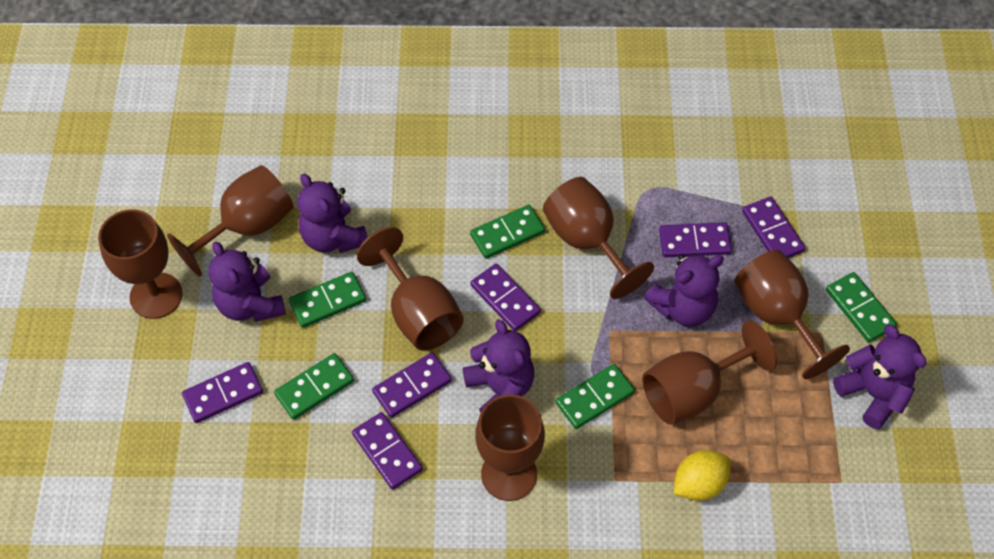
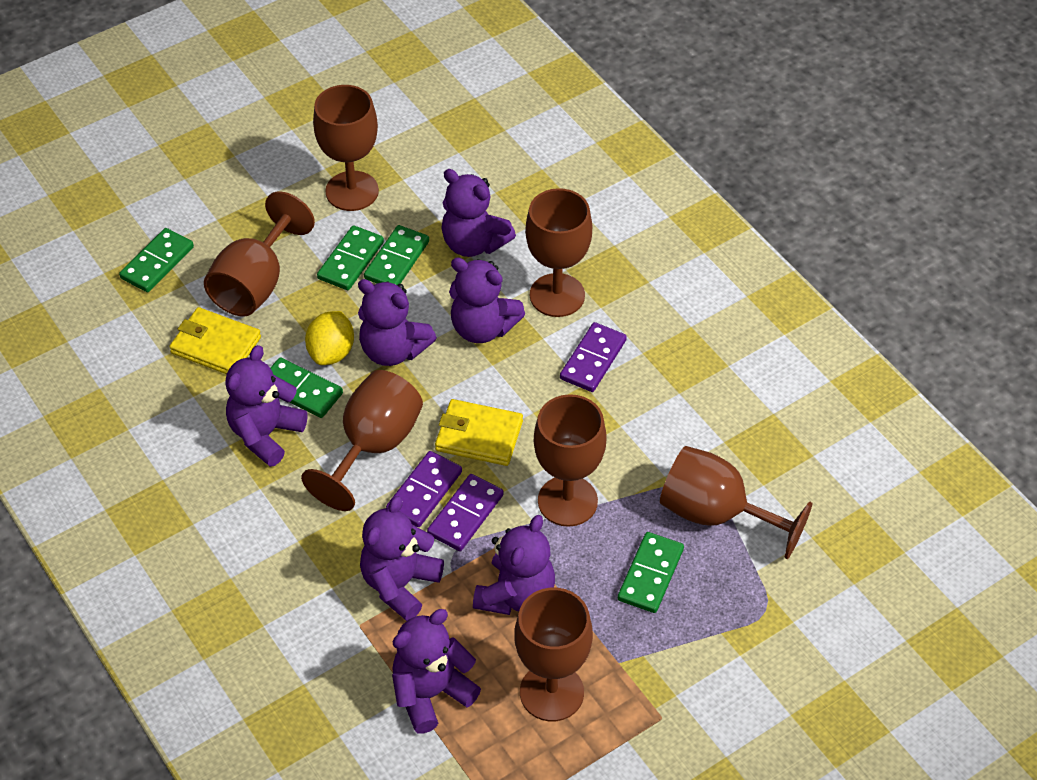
purple domino: 6 -> 3
purple teddy bear: 5 -> 7
yellow wallet: 0 -> 2

